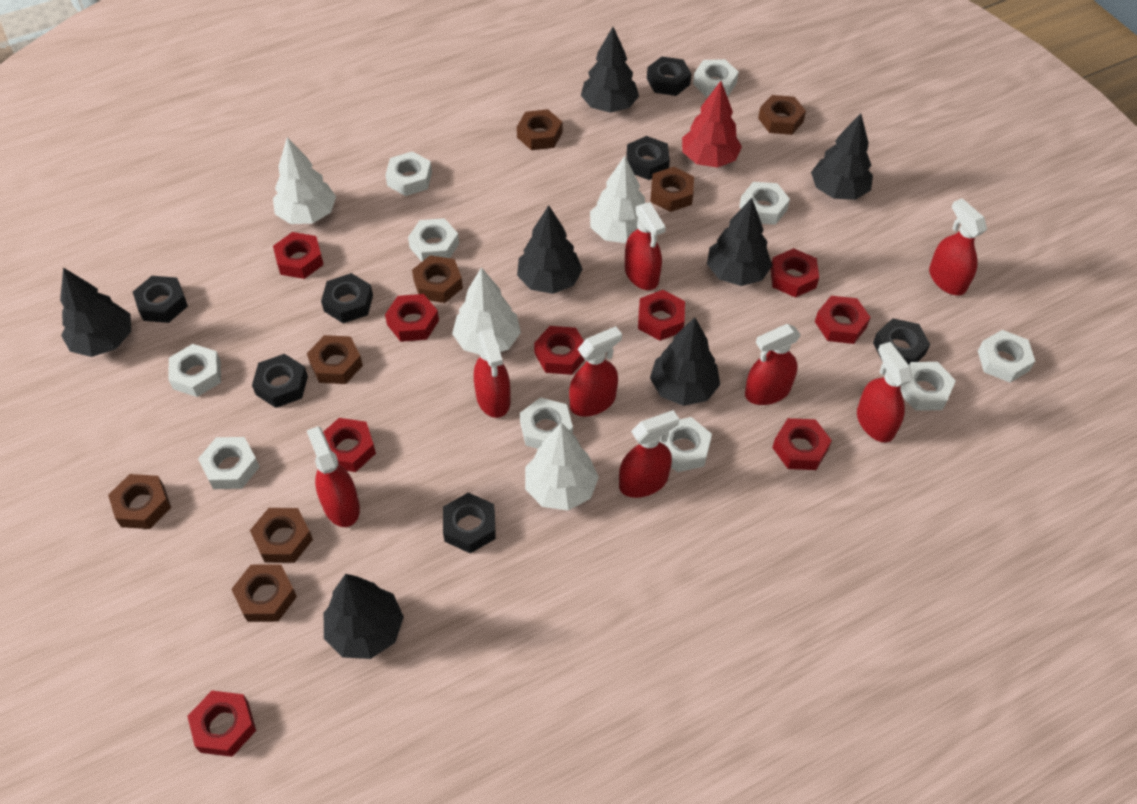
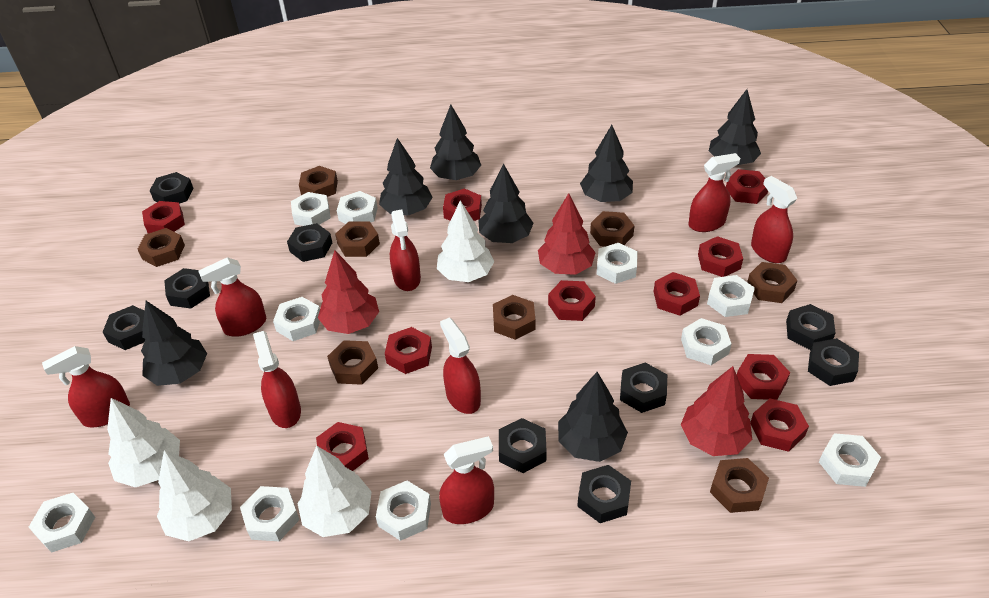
black nut: 7 -> 9
red nut: 9 -> 10
red tree: 1 -> 3

